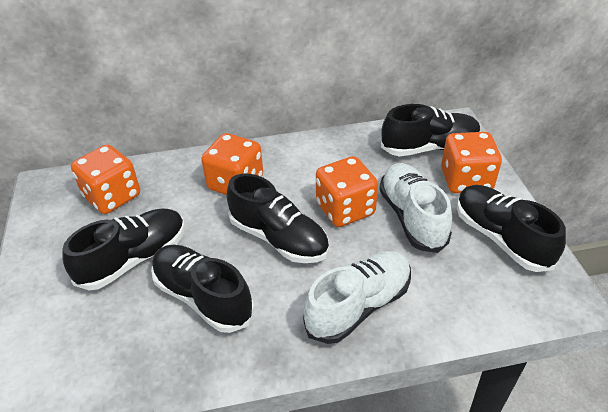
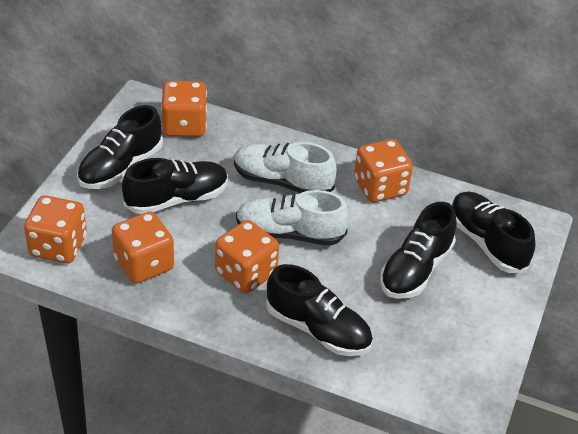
orange dice: 4 -> 5

